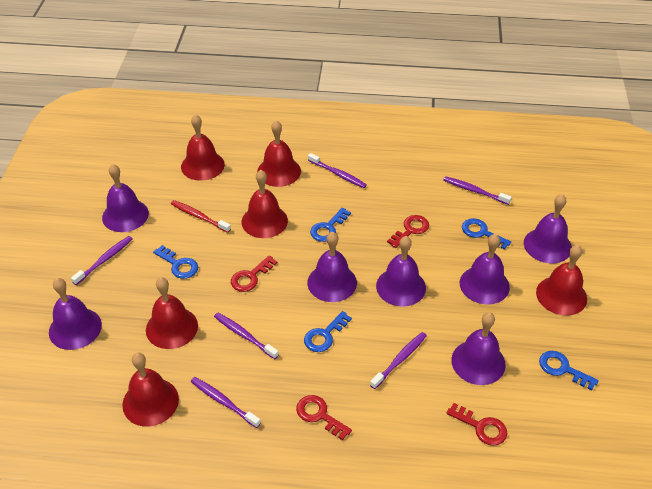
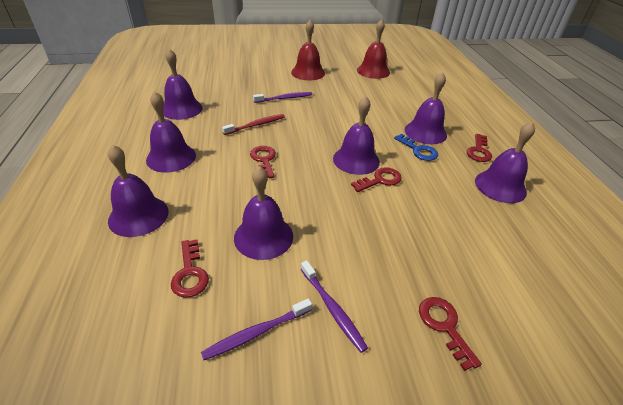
blue key: 5 -> 1
purple toothbrush: 6 -> 3
red bell: 6 -> 2
red key: 4 -> 5

